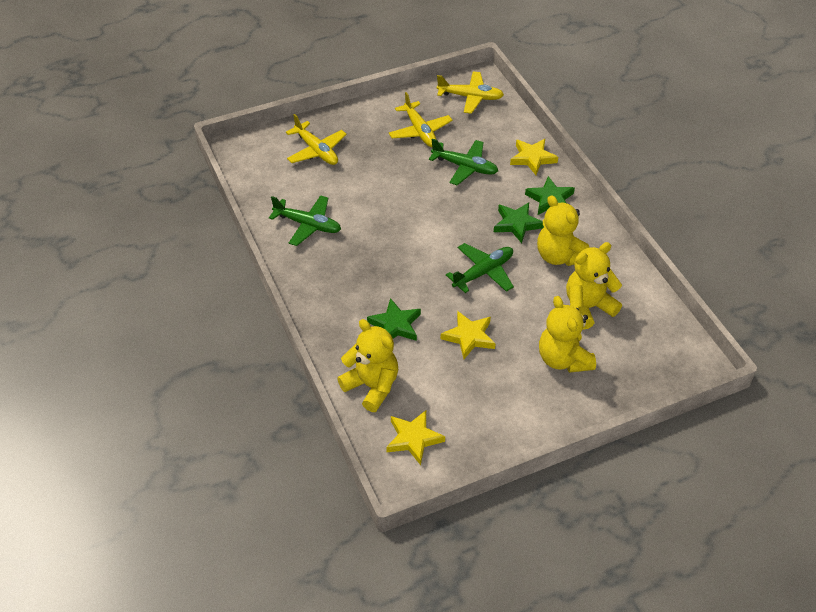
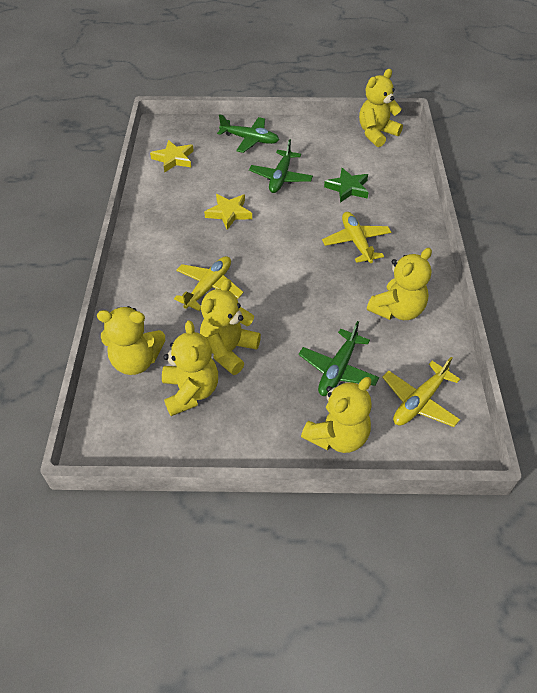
green star: 3 -> 1
yellow star: 3 -> 2
yellow teddy bear: 4 -> 6

